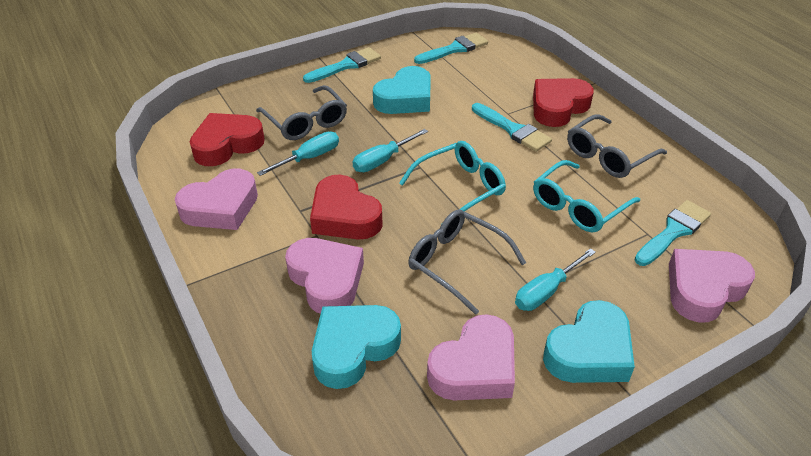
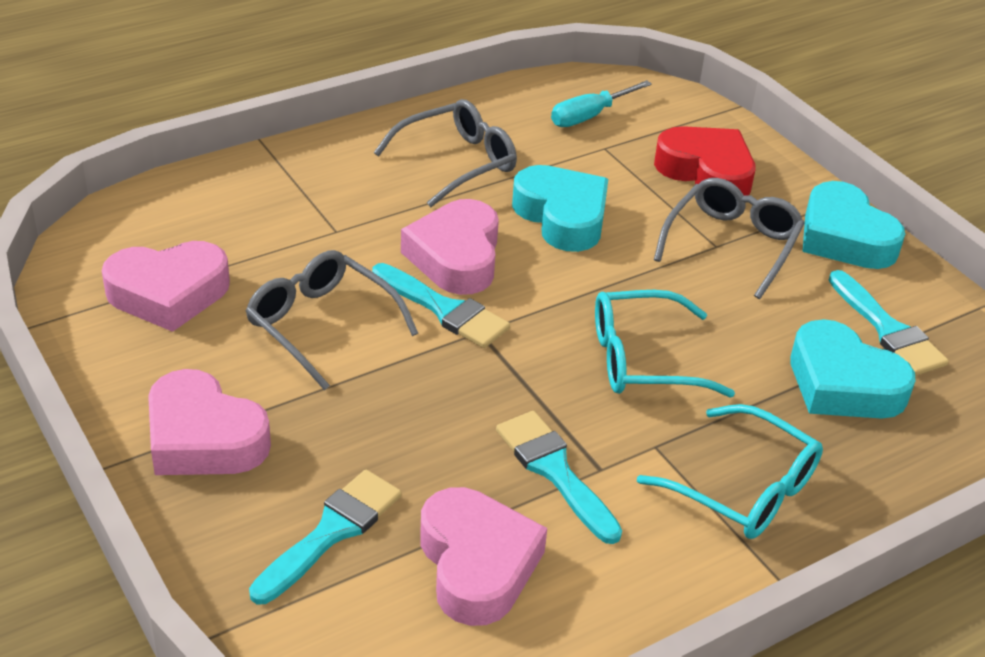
red heart: 3 -> 1
turquoise screwdriver: 3 -> 1

